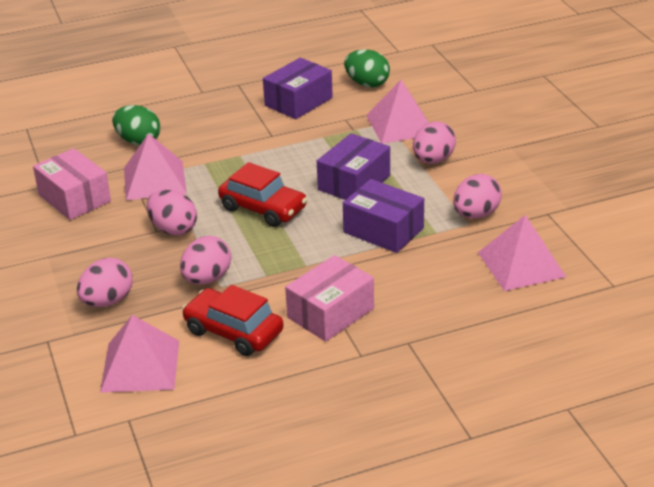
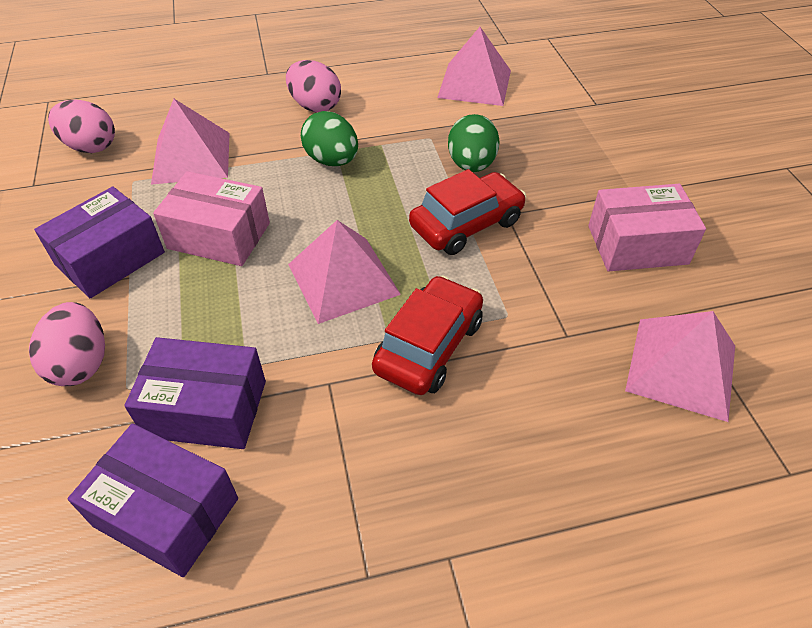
pink egg: 5 -> 3

